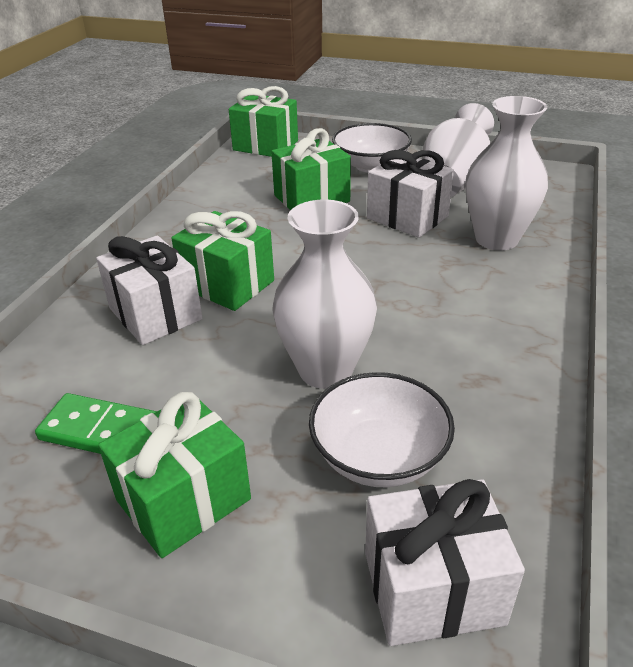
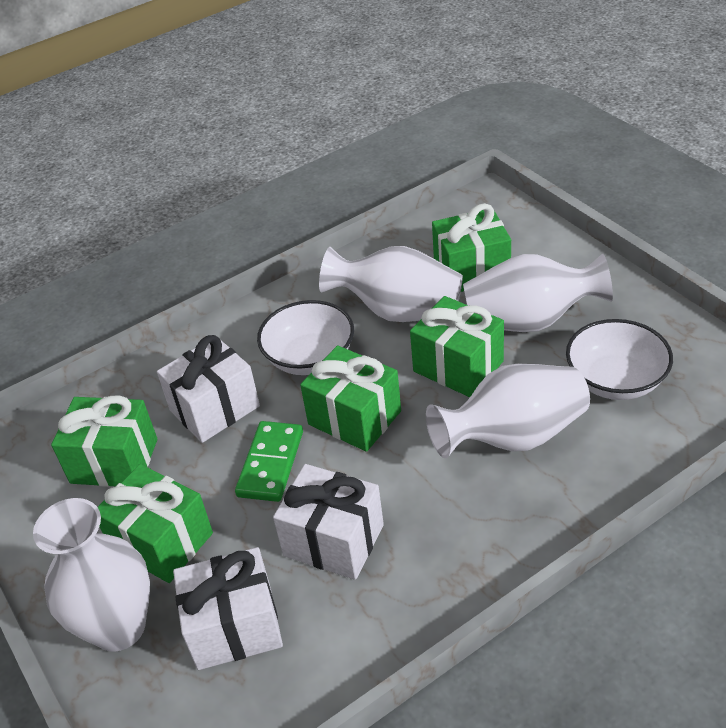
green gift: 4 -> 5
white vase: 3 -> 4

